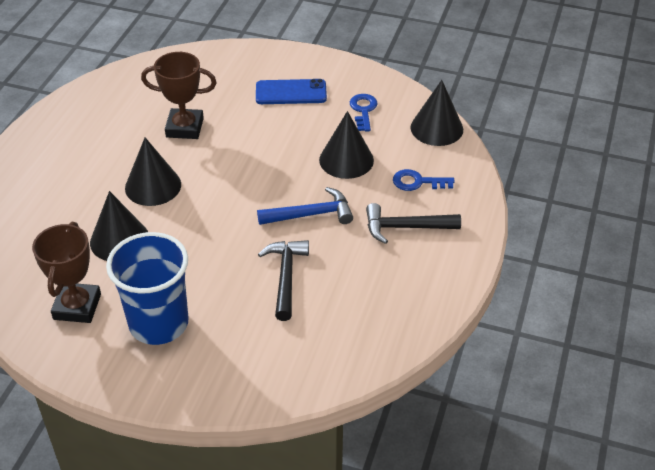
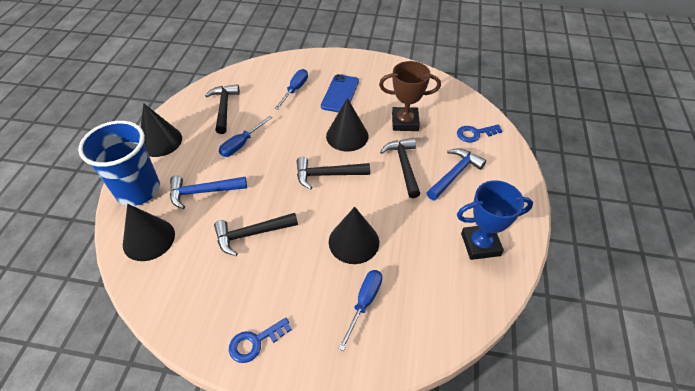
black hammer: 2 -> 4
blue hammer: 1 -> 2
blue screwdriver: 0 -> 3
blue trophy: 0 -> 1
brown trophy: 2 -> 1

